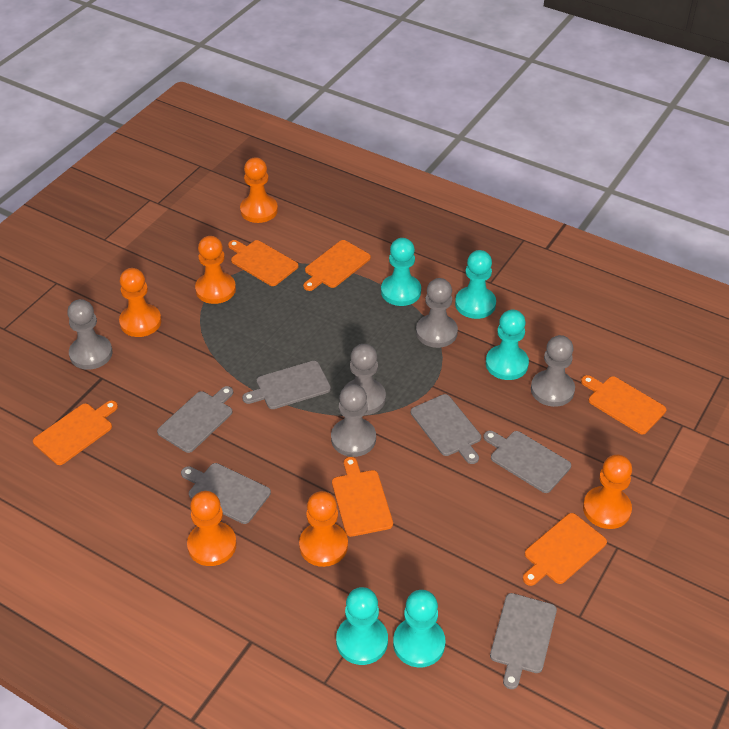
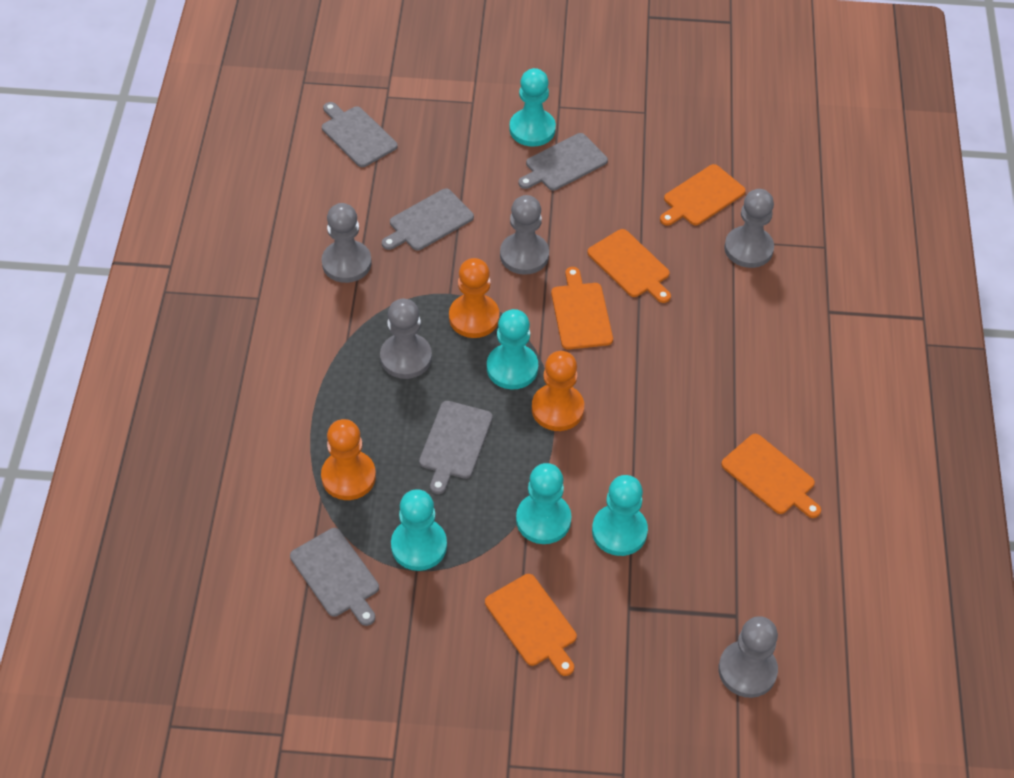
grey cutting board: 6 -> 5
orange cutting board: 6 -> 5
orange pawn: 6 -> 3

